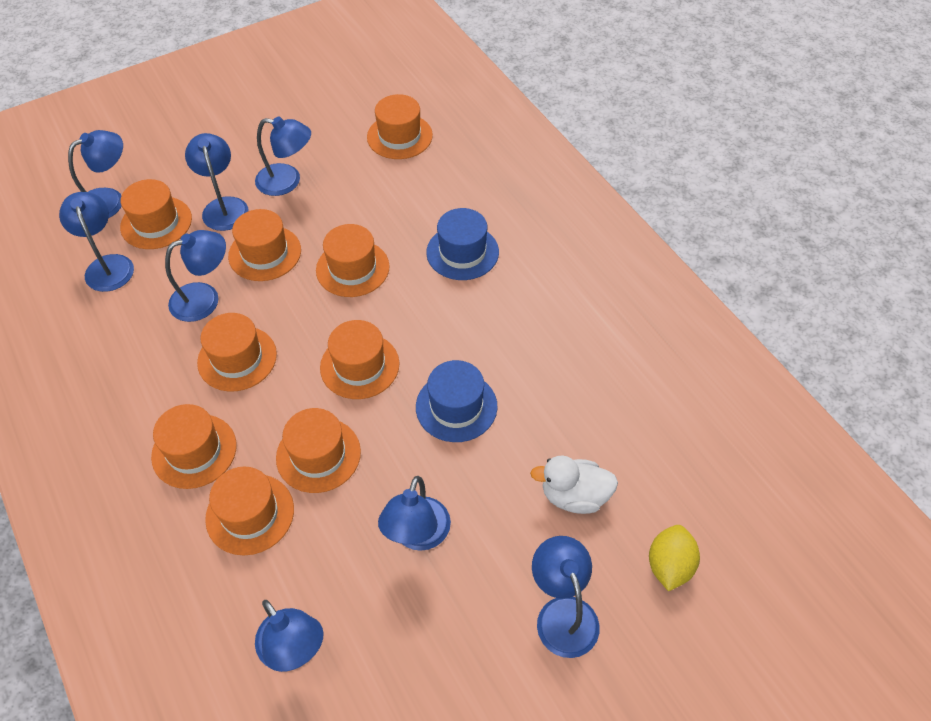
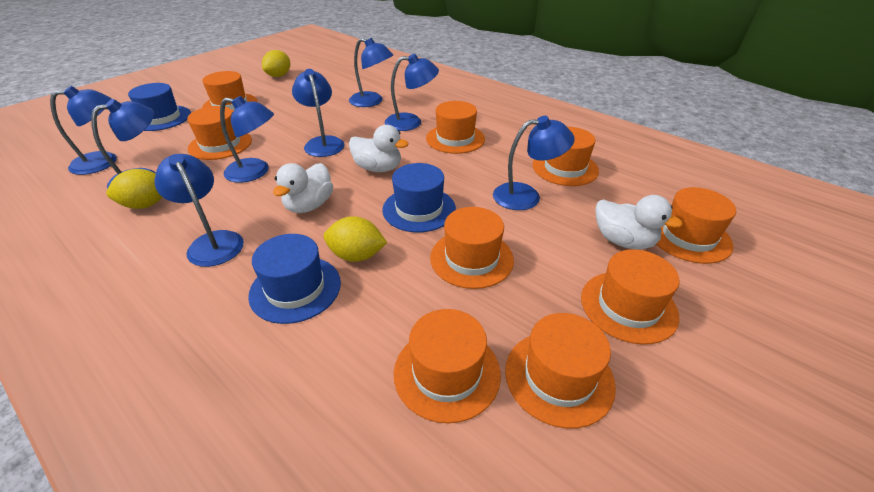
blue hat: 2 -> 3
white duck: 1 -> 3
yellow lemon: 1 -> 3

